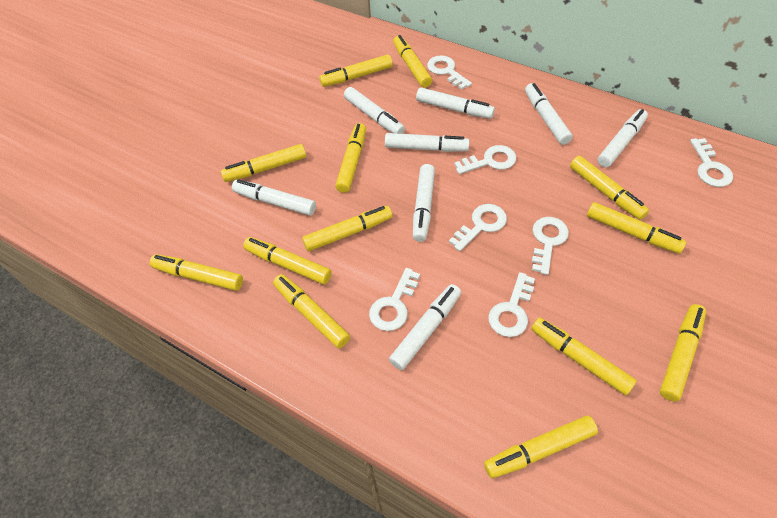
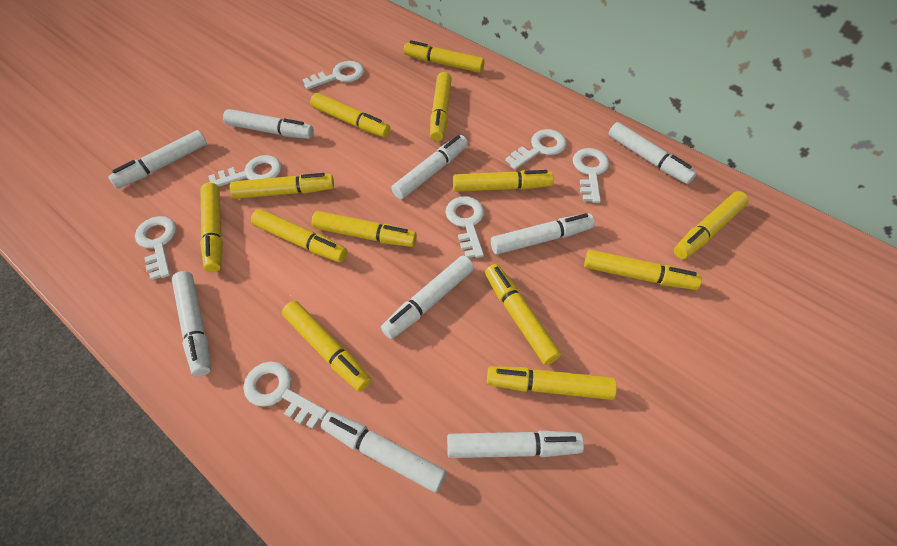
white marker: 8 -> 9

